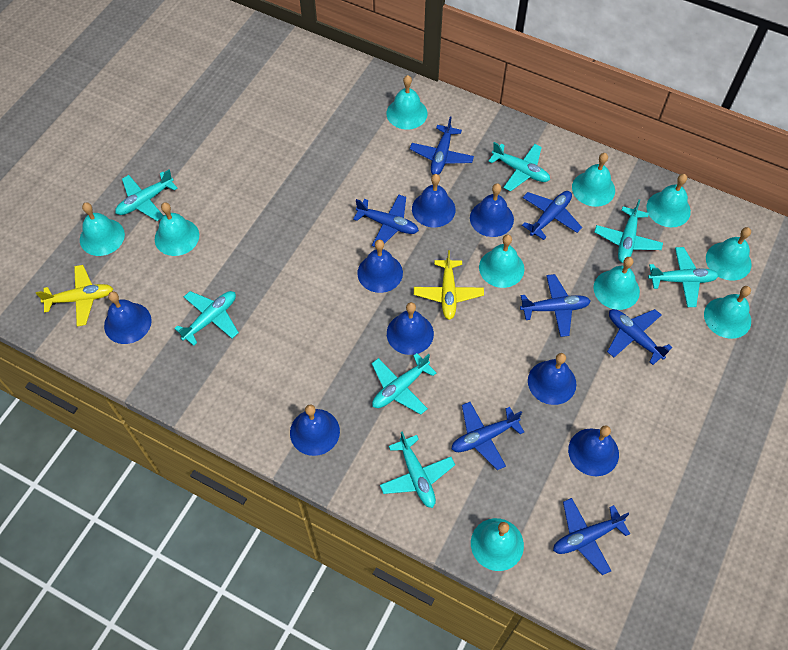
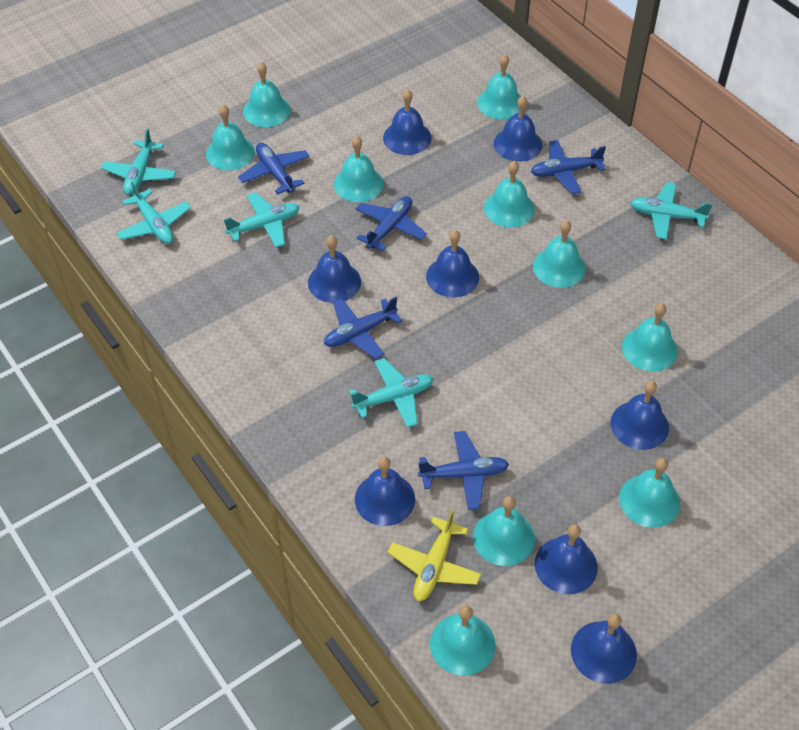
blue plane: 7 -> 5
turquoise plane: 7 -> 5
yellow plane: 2 -> 1

